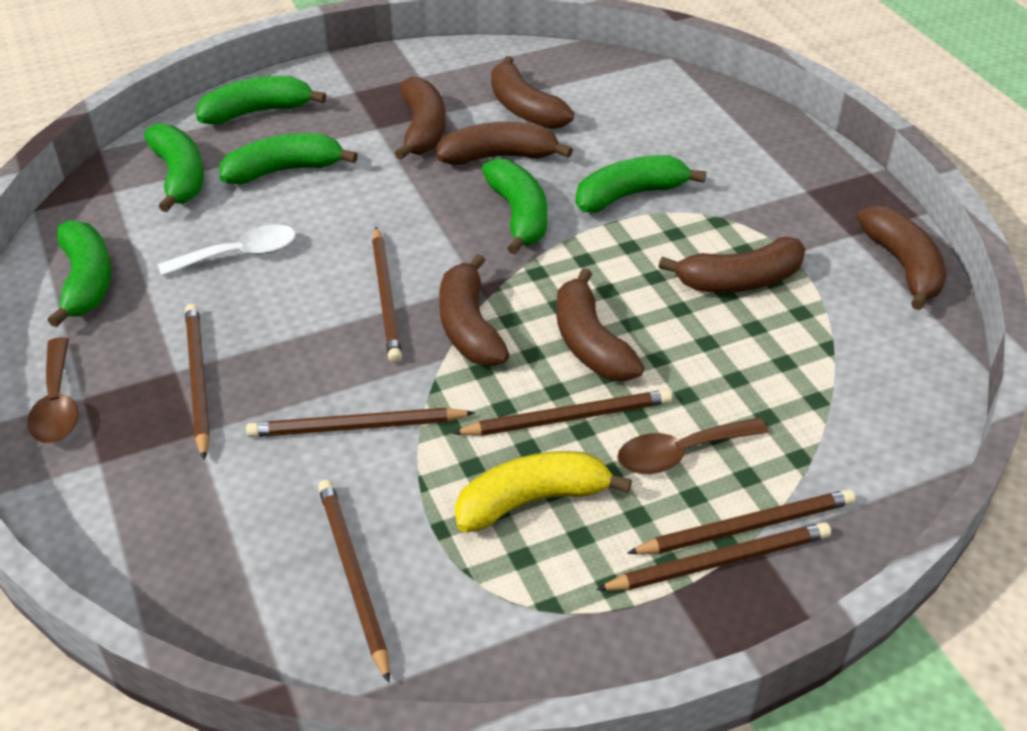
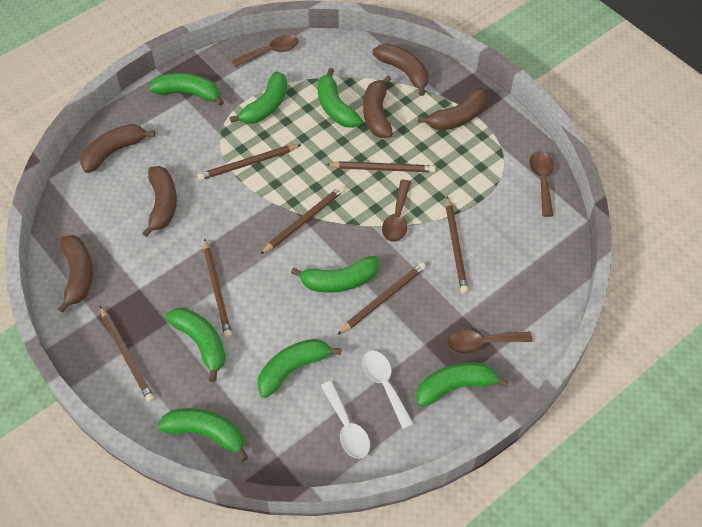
brown banana: 7 -> 6
brown spoon: 2 -> 4
green banana: 6 -> 8
white spoon: 1 -> 2
yellow banana: 1 -> 0

